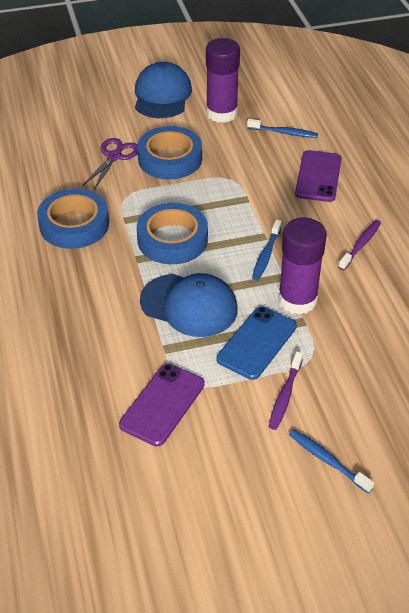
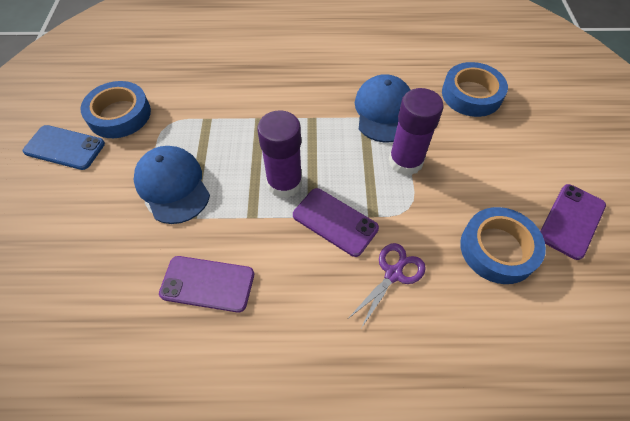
blue toothbrush: 3 -> 0
purple phone: 2 -> 3
purple toothbrush: 2 -> 0

